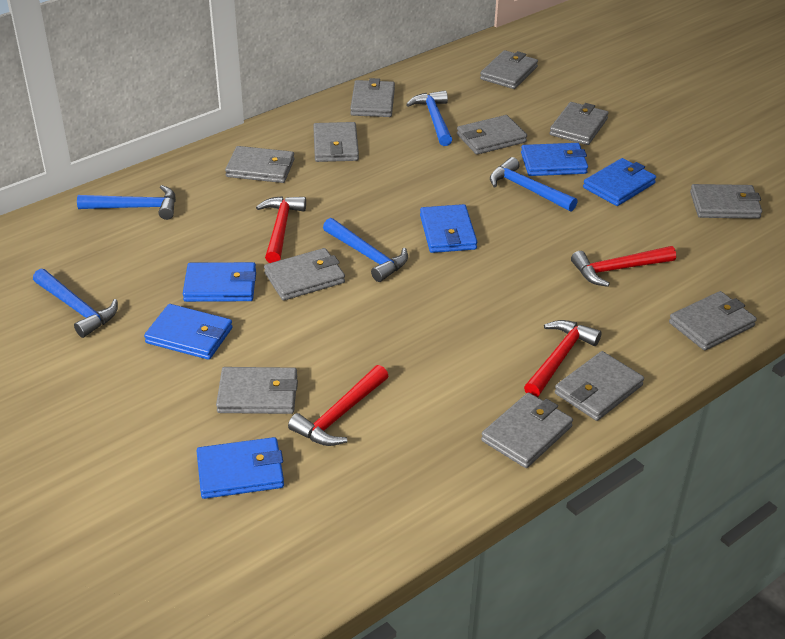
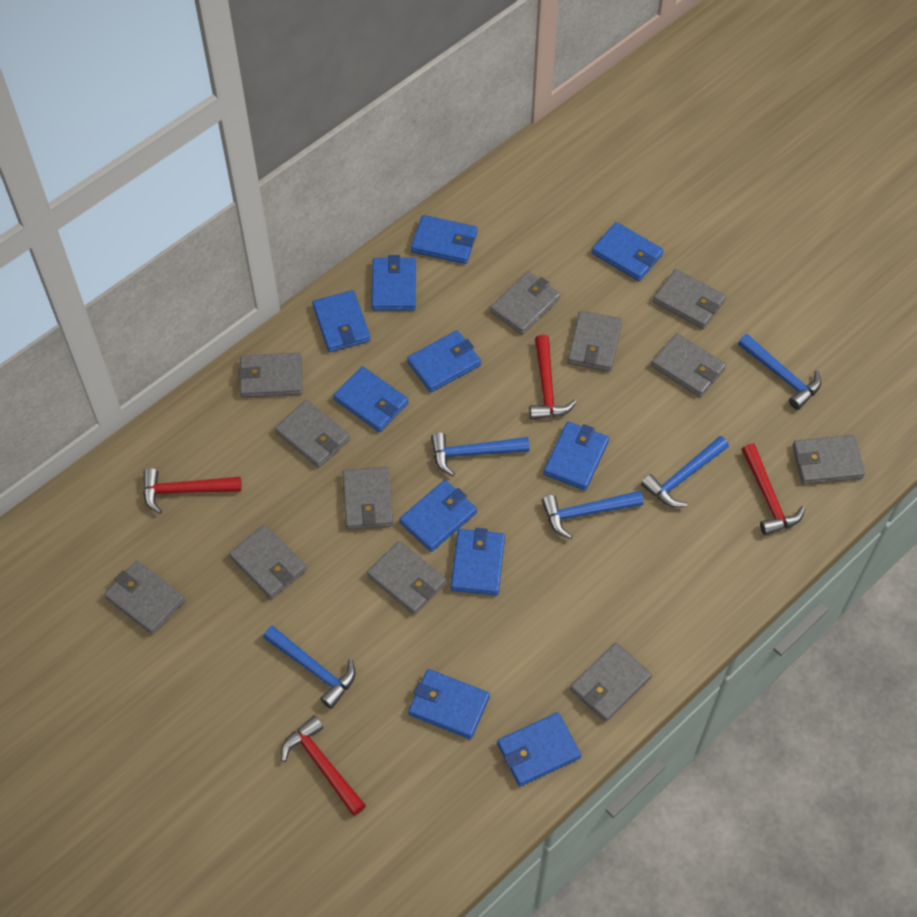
blue wallet: 6 -> 11

